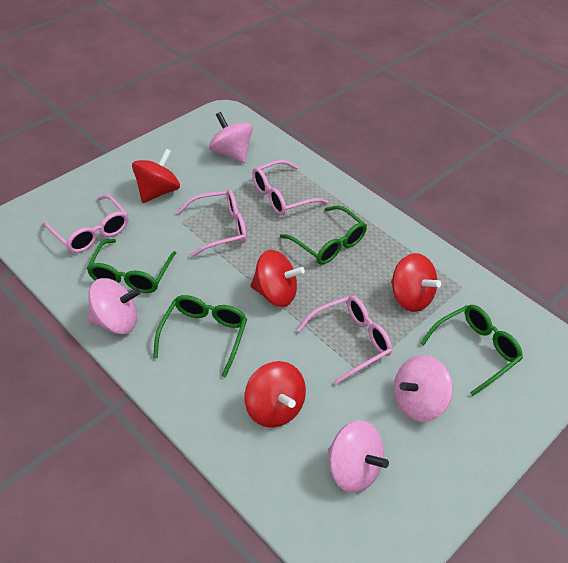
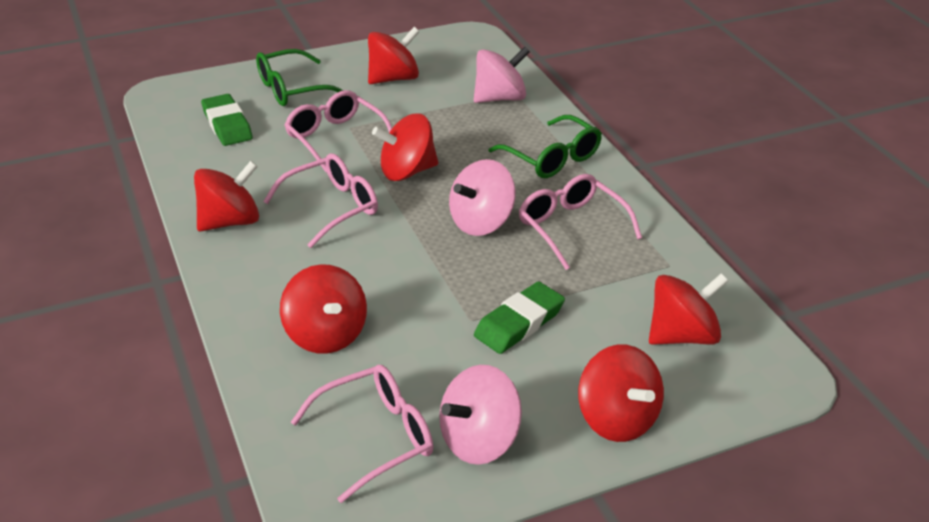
green eraser: 0 -> 2
green glasses: 4 -> 2
pink spinning top: 4 -> 3
red spinning top: 4 -> 6

